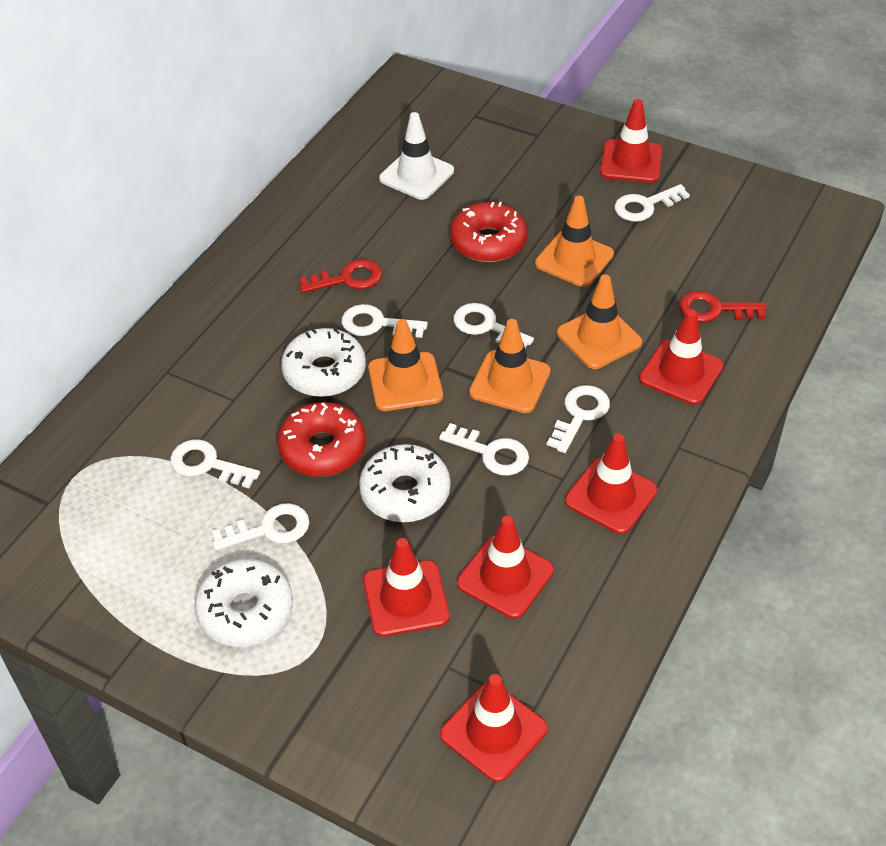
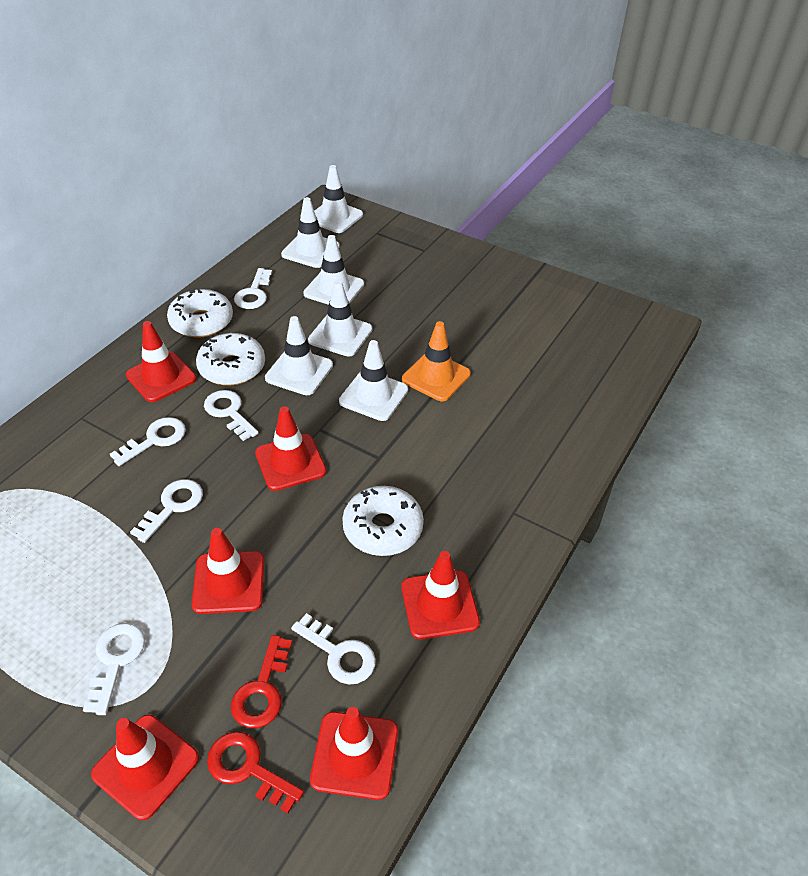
orange traffic cone: 4 -> 1
red donut: 2 -> 0
white key: 7 -> 6
white traffic cone: 1 -> 6

